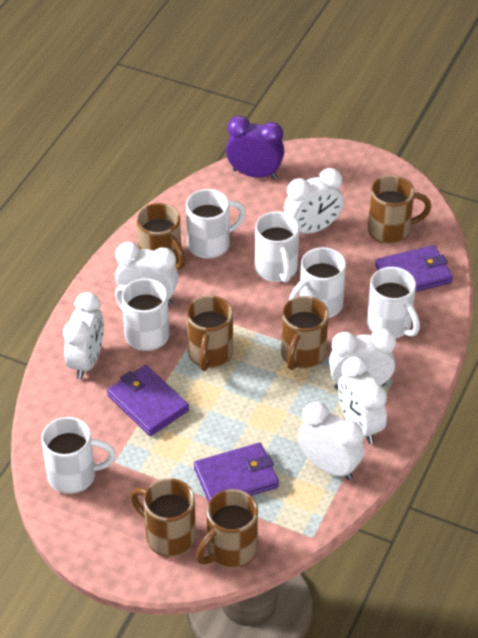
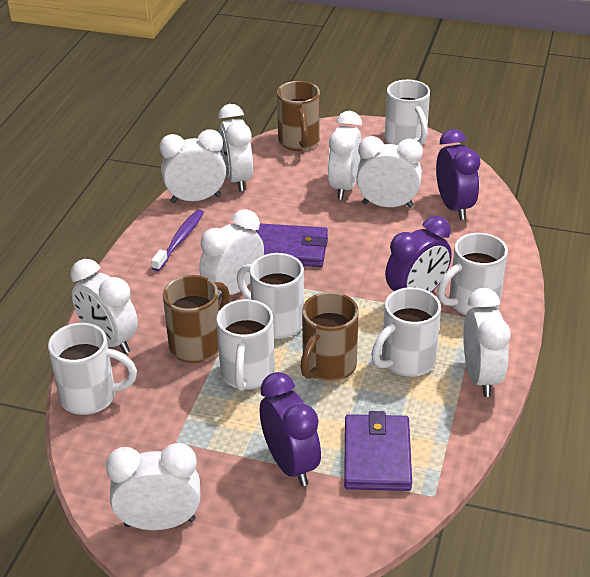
brown mug: 6 -> 3
purple clock: 1 -> 3
purple toothbrush: 0 -> 1
purple wallet: 3 -> 2
white clock: 6 -> 8

